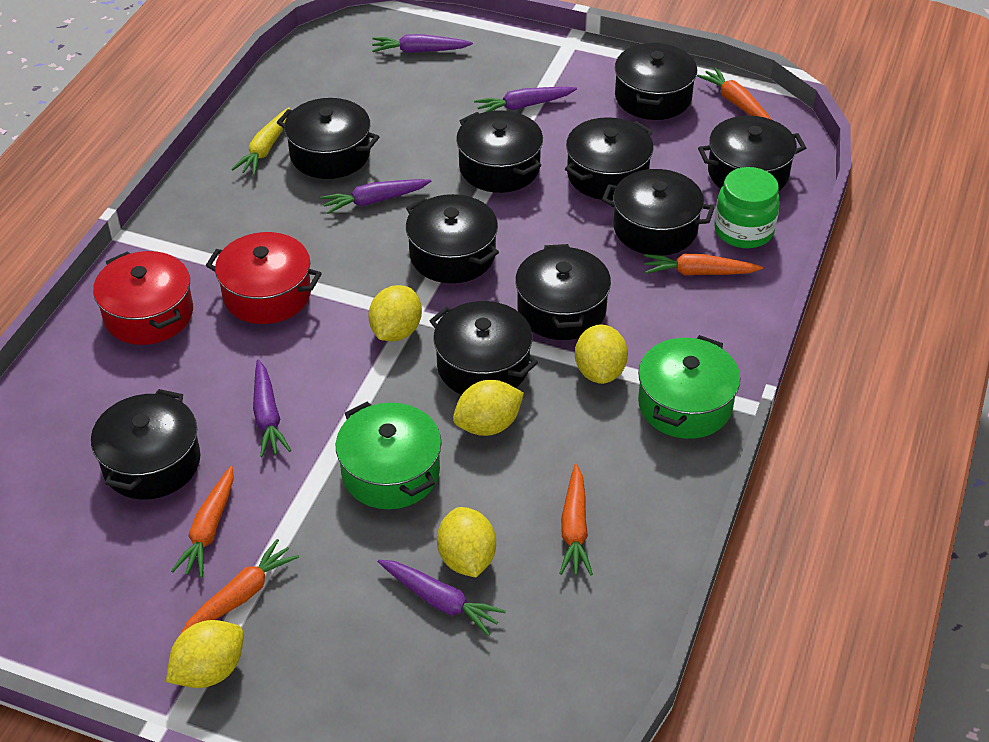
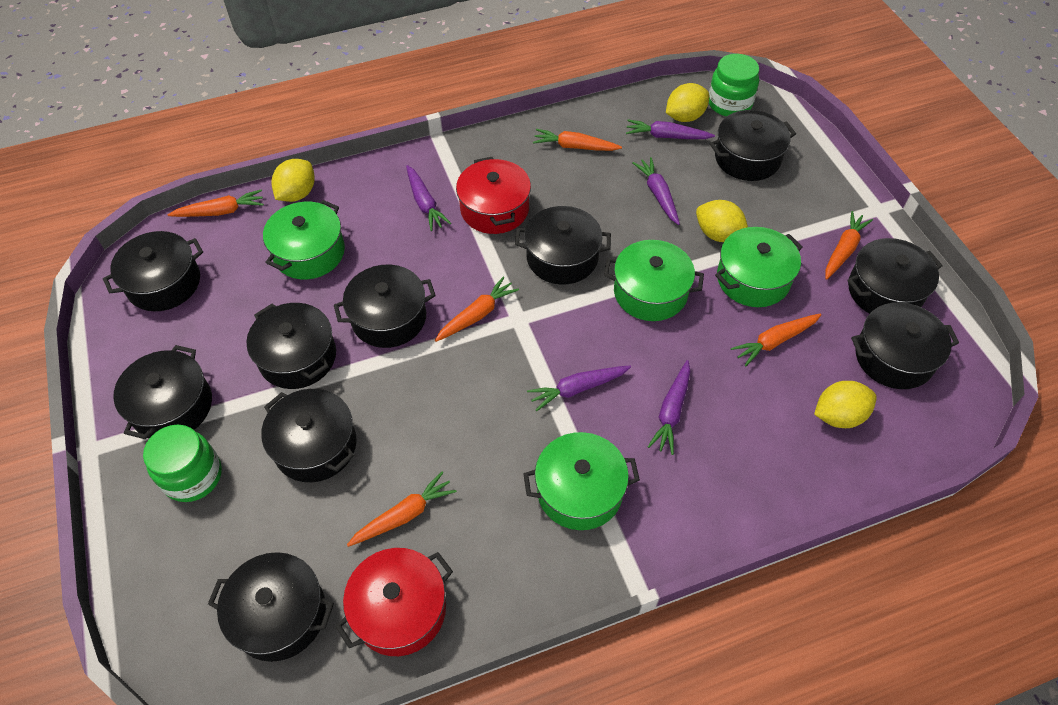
green jar: 1 -> 2
green pot: 2 -> 4
orange carrot: 5 -> 6
yellow carrot: 1 -> 0
yellow lemon: 5 -> 4

